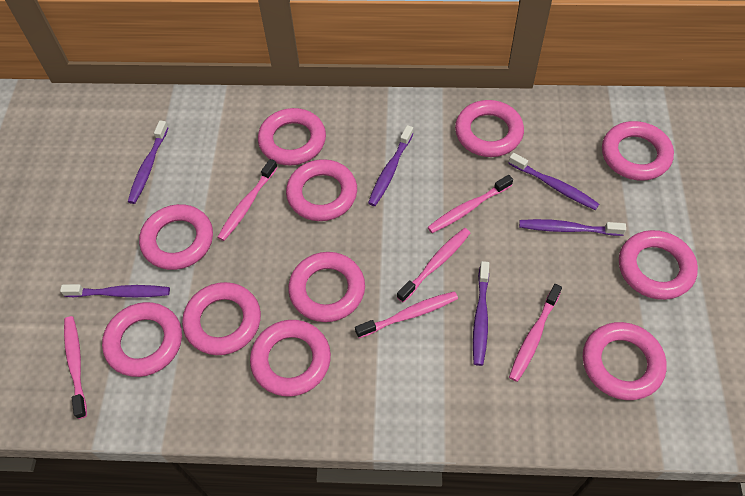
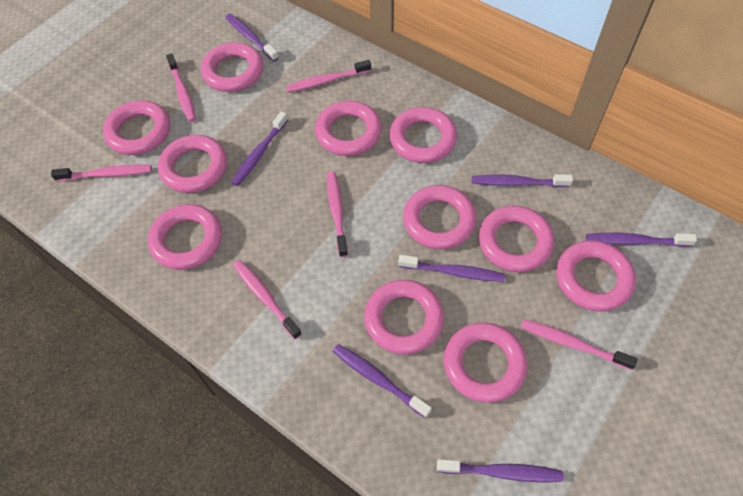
purple toothbrush: 6 -> 7

